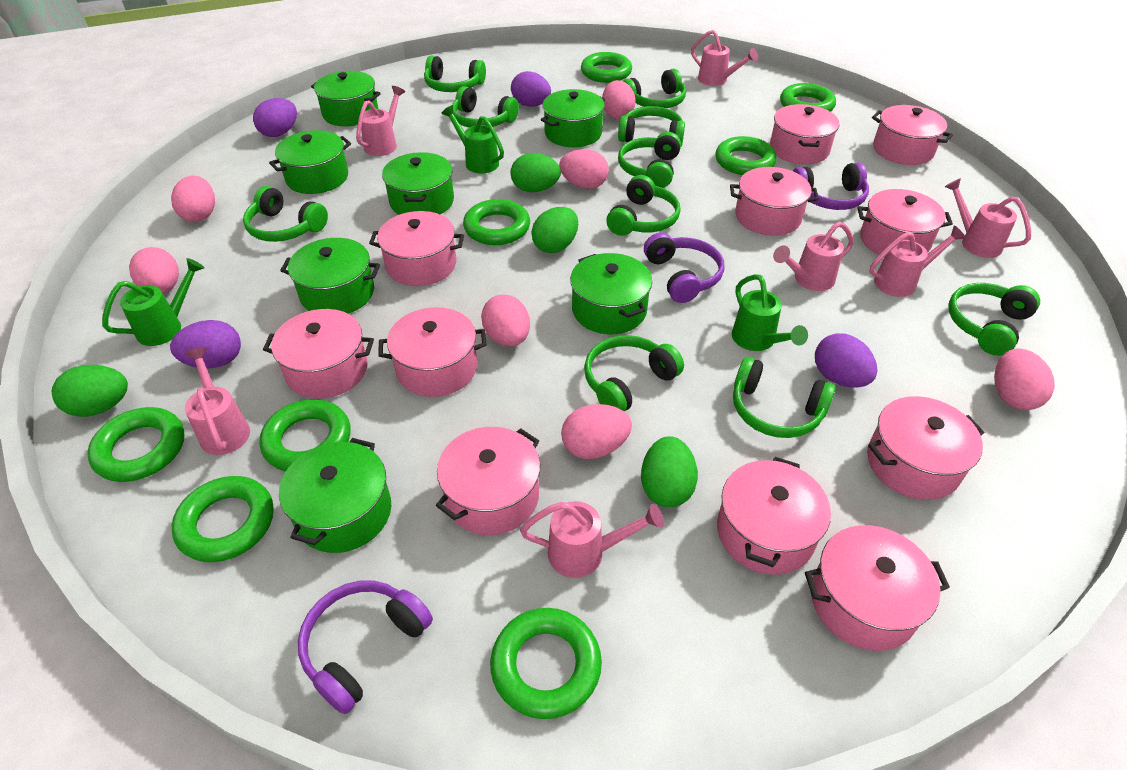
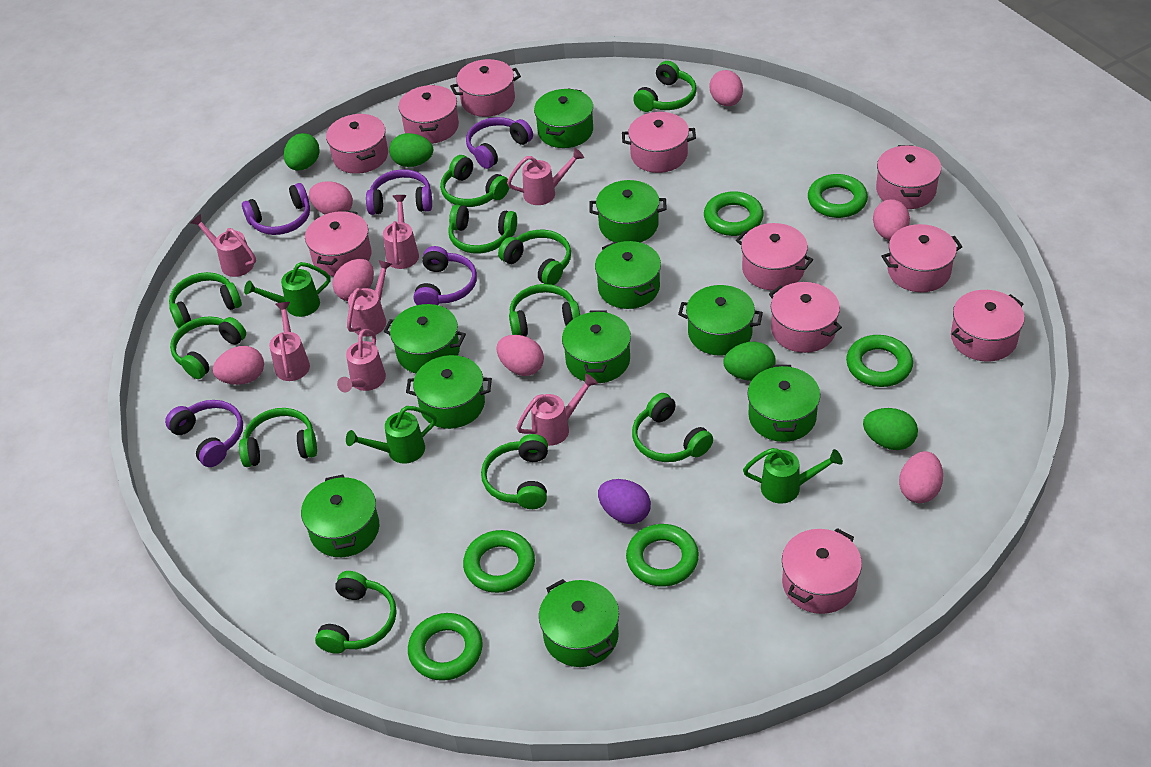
green headphones: 10 -> 11
green pot: 7 -> 10
green ring: 8 -> 6
purple egg: 4 -> 1
purple headphones: 3 -> 5

